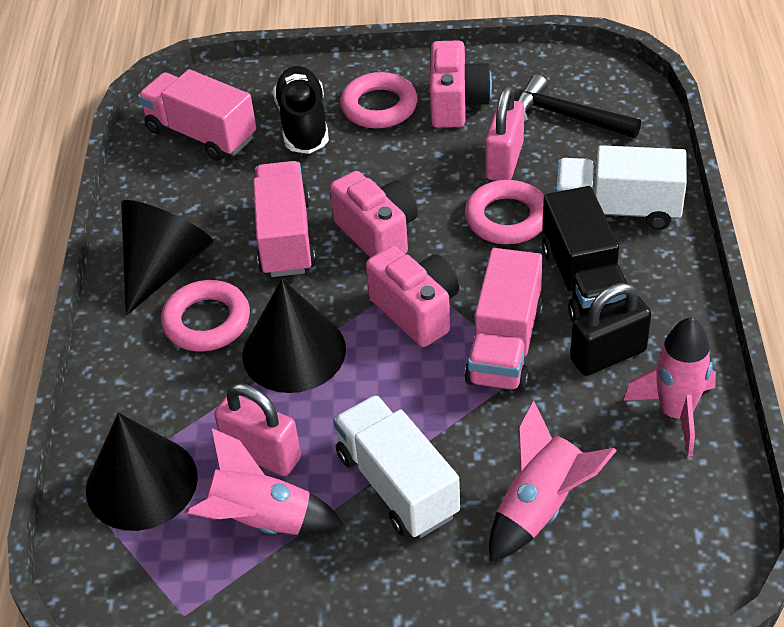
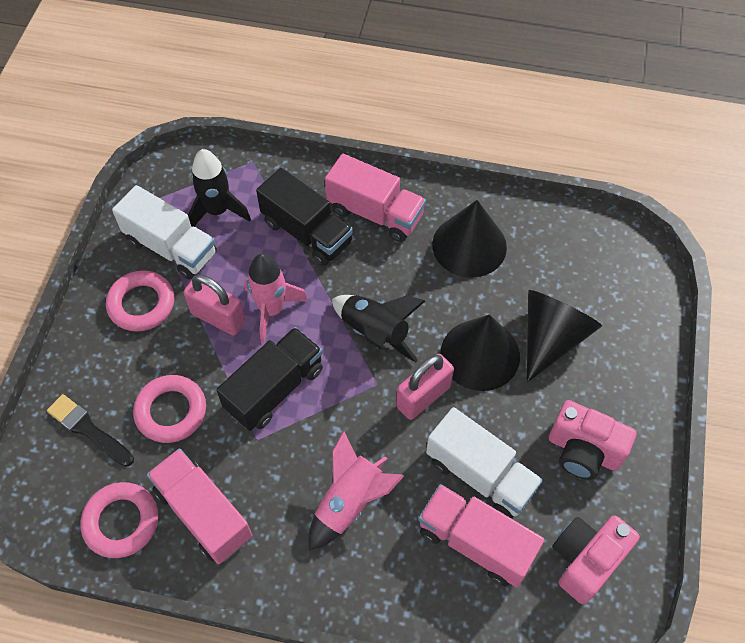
black brush: 0 -> 1
black hammer: 1 -> 0
black padlock: 1 -> 0
black rocket: 0 -> 2
black shoe: 1 -> 0
black truck: 1 -> 2
pink camera: 3 -> 2
pink rocket: 3 -> 2

